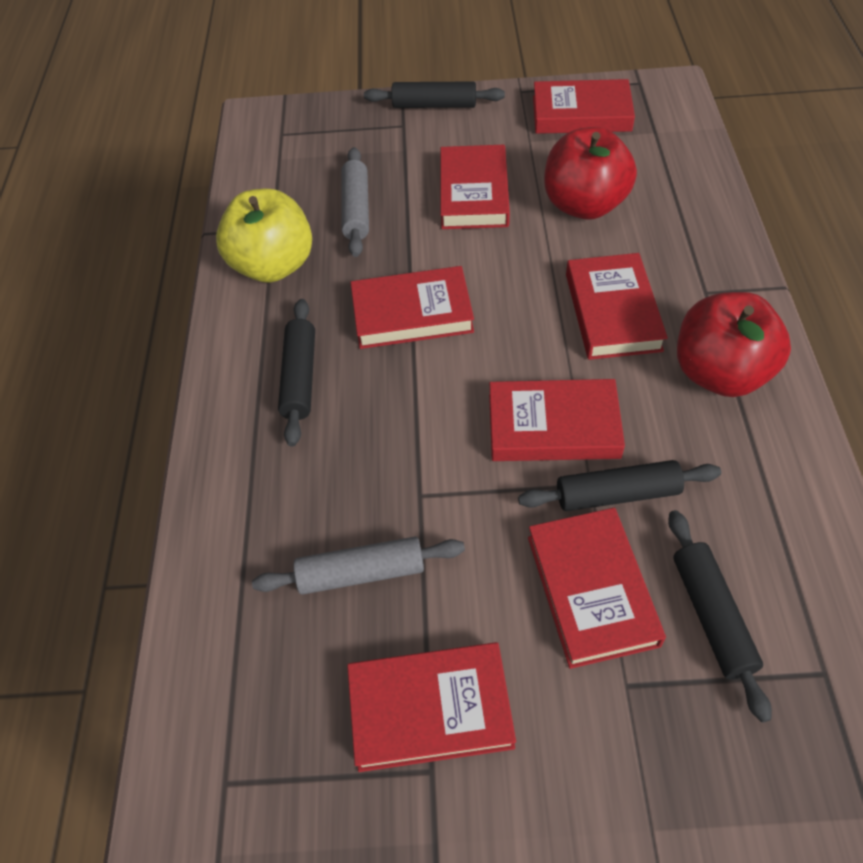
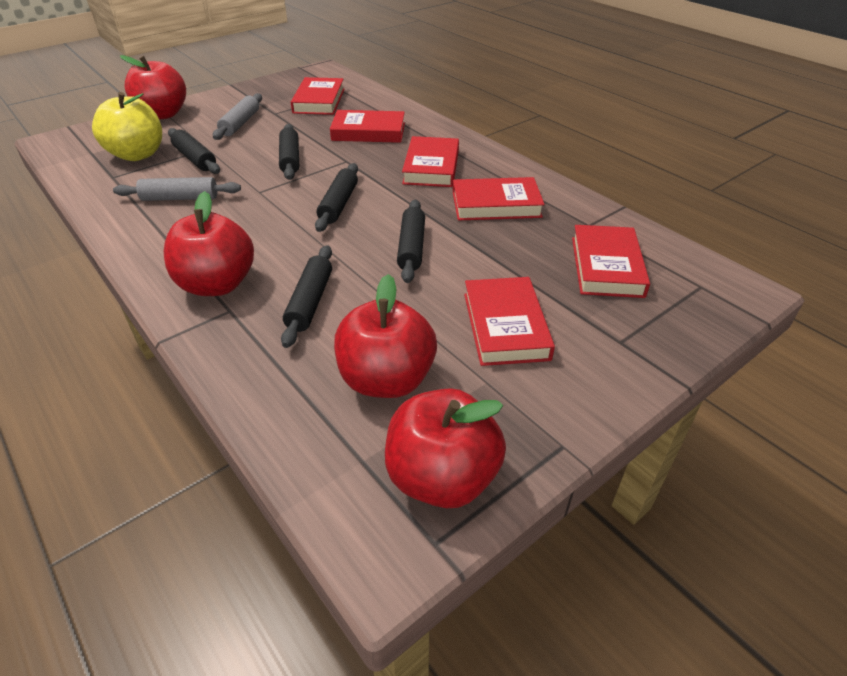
black rolling pin: 4 -> 5
red apple: 2 -> 4
red book: 7 -> 6

